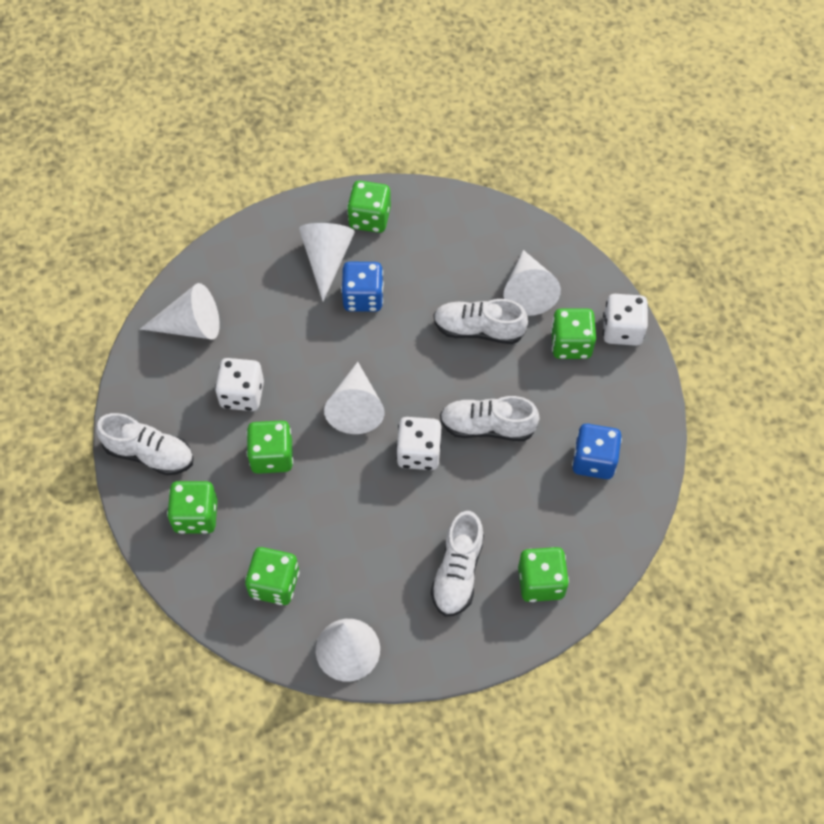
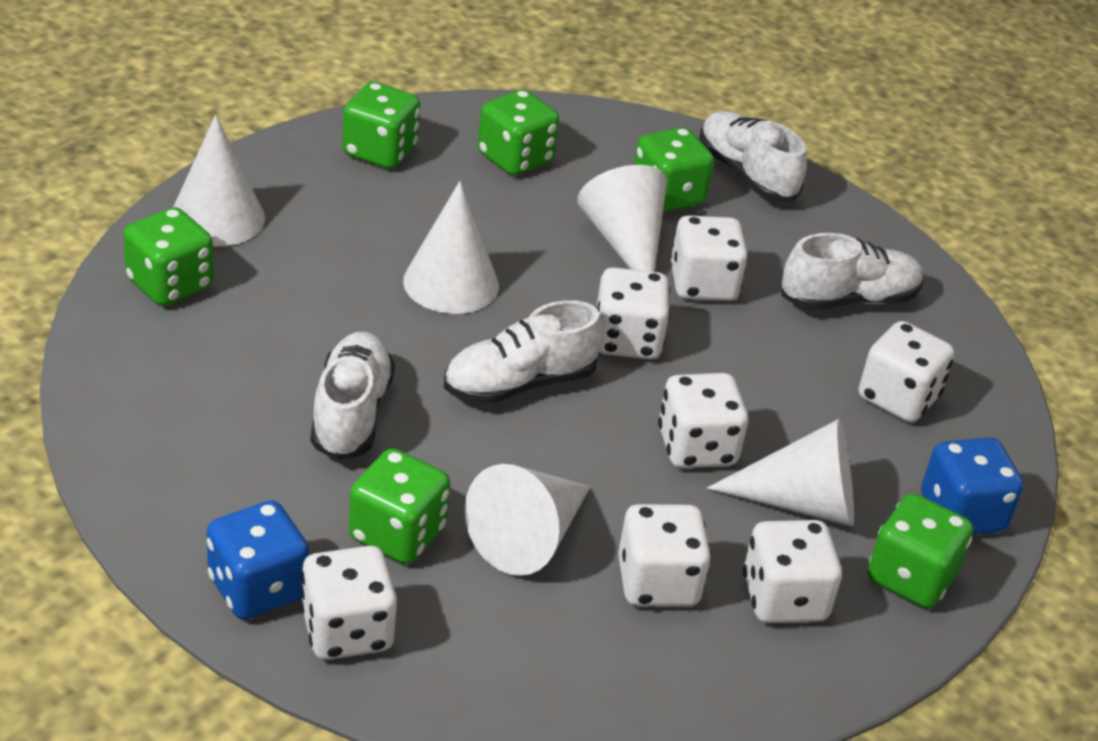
white dice: 3 -> 7

